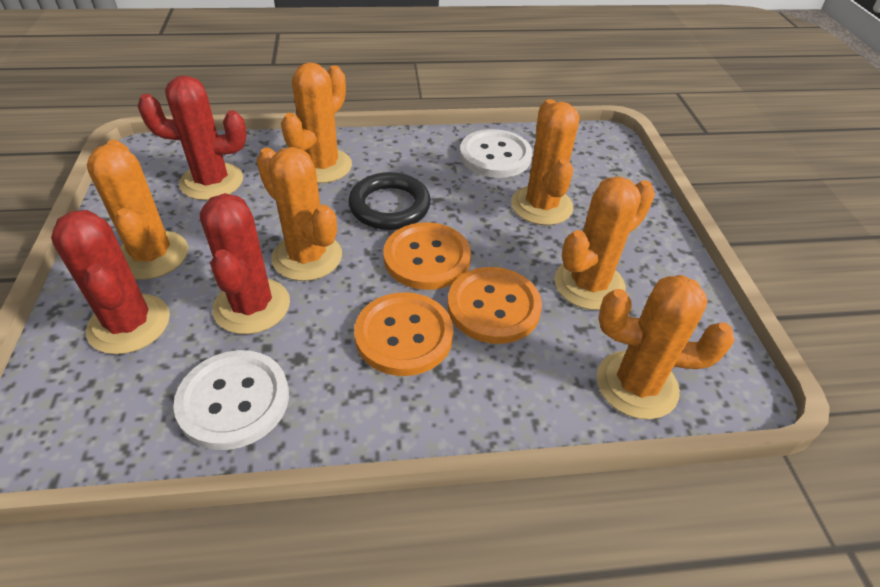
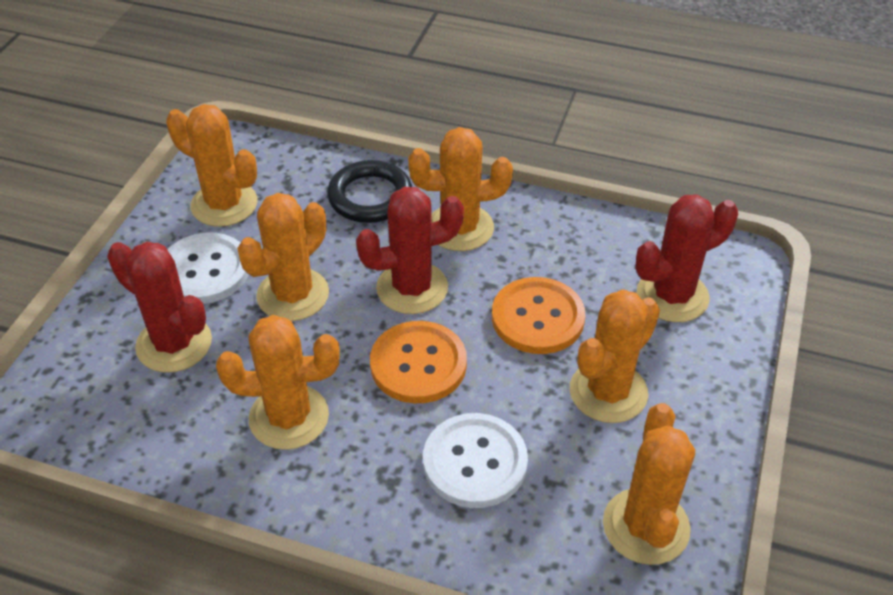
orange button: 3 -> 2

